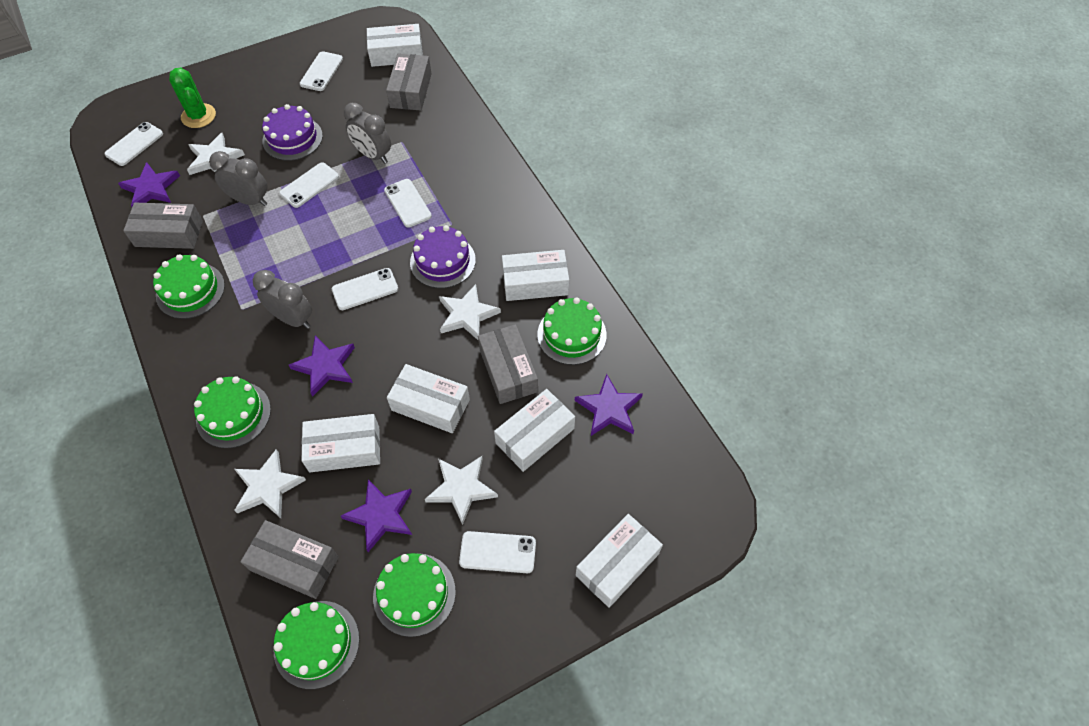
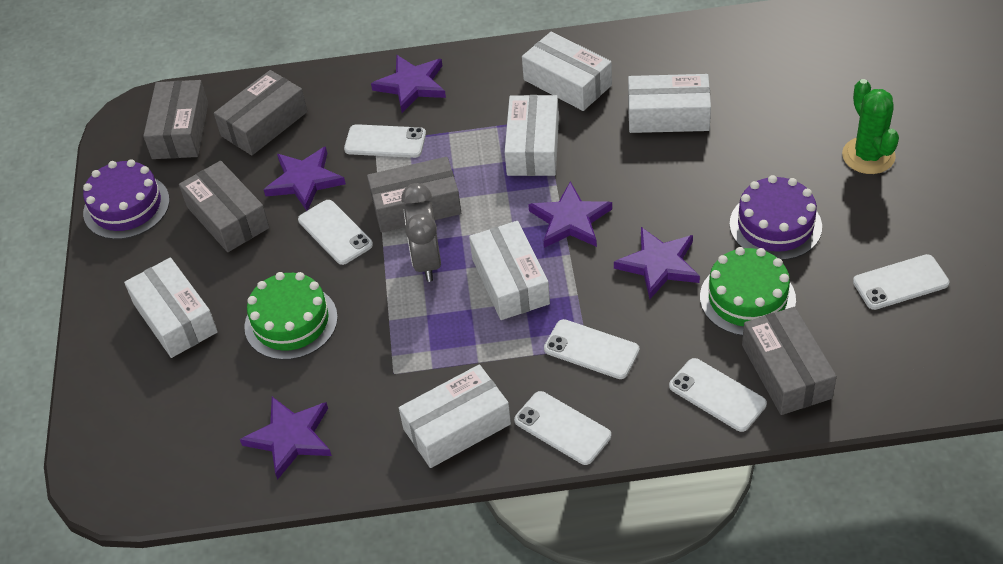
green cake: 5 -> 2
grey box: 4 -> 5
grey clock: 3 -> 1
purple star: 4 -> 5
white star: 4 -> 0

